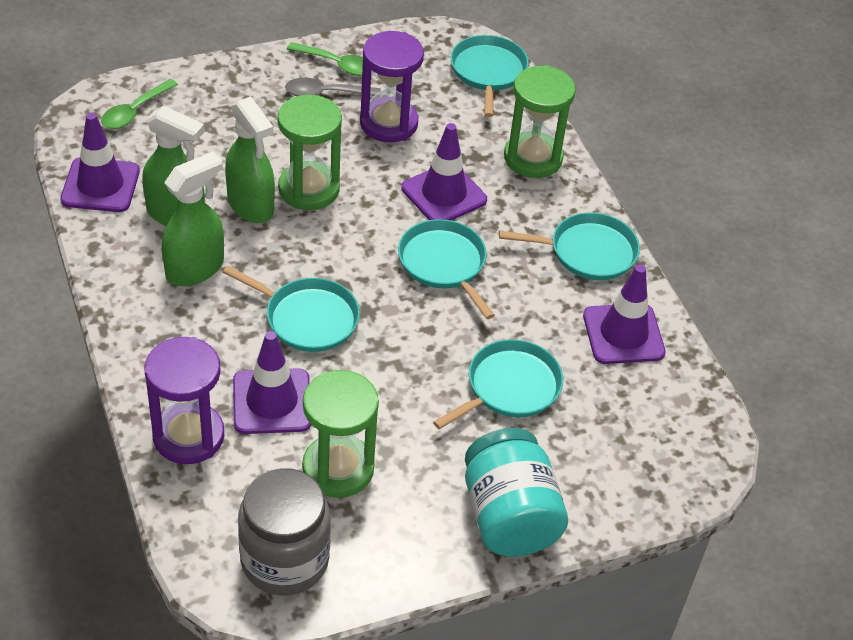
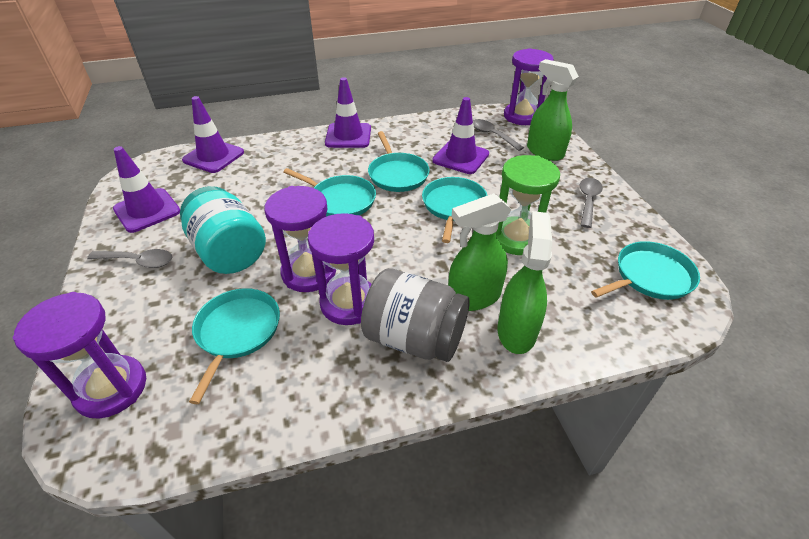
green hourglass: 3 -> 1
green spoon: 2 -> 0
grey spoon: 1 -> 3
purple hourglass: 2 -> 4

